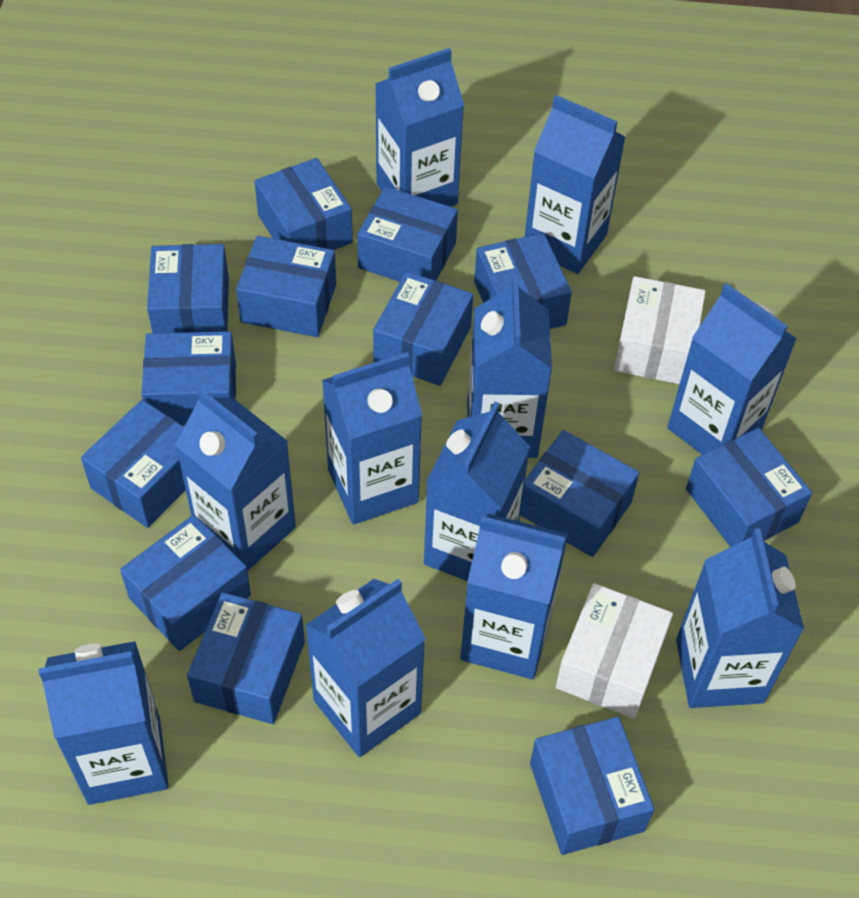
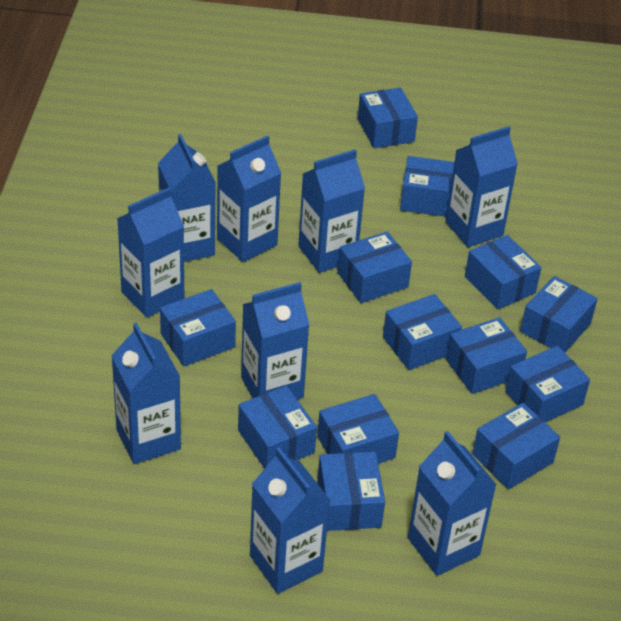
blue carton: 11 -> 9
white box: 2 -> 0

